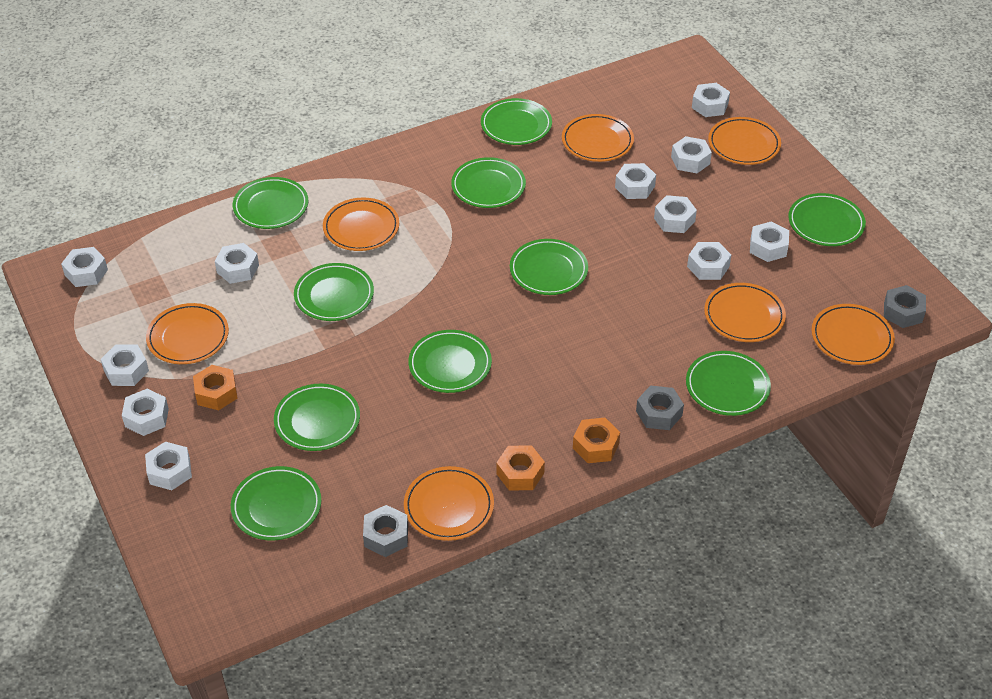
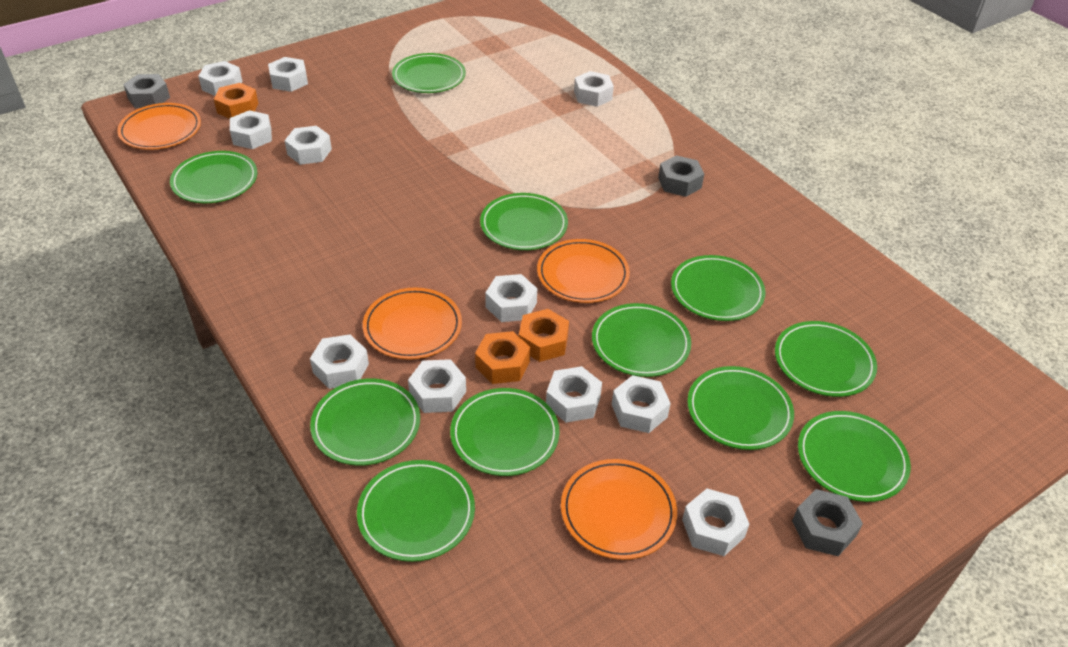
green plate: 10 -> 11
orange plate: 7 -> 4

